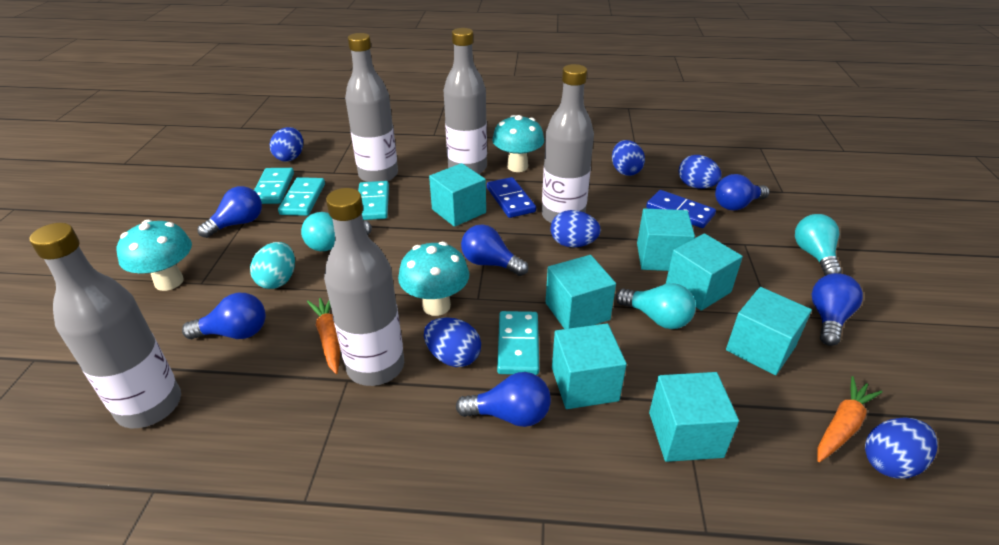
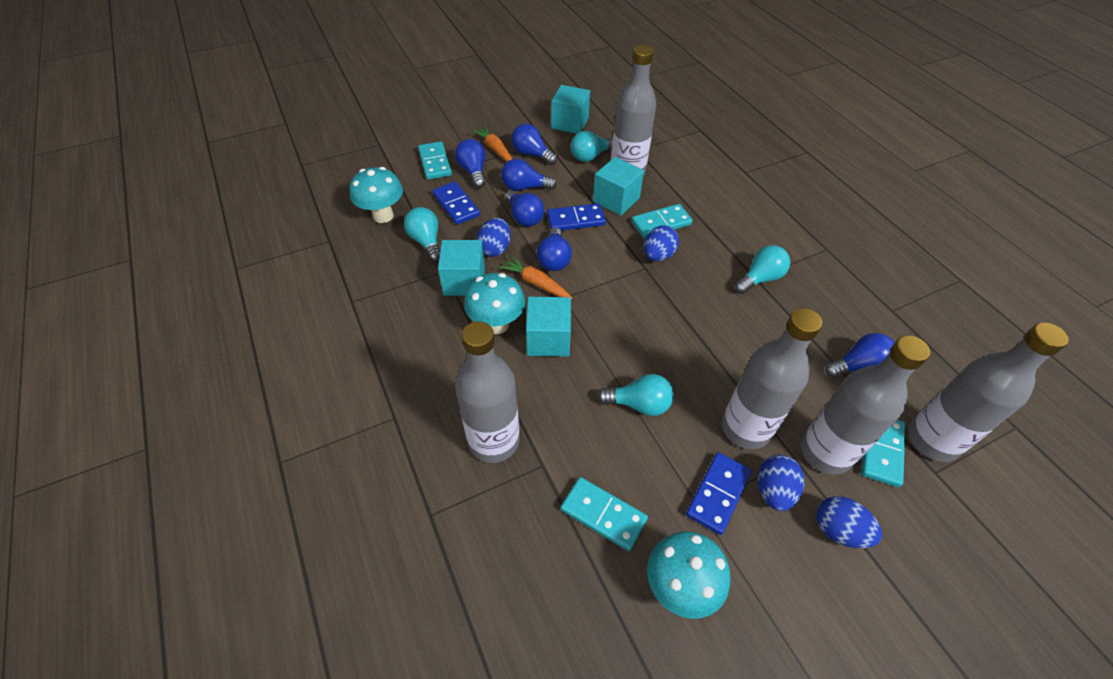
blue domino: 2 -> 3
blue egg: 6 -> 4
turquoise cube: 7 -> 4
turquoise egg: 1 -> 0
turquoise light bulb: 3 -> 4

